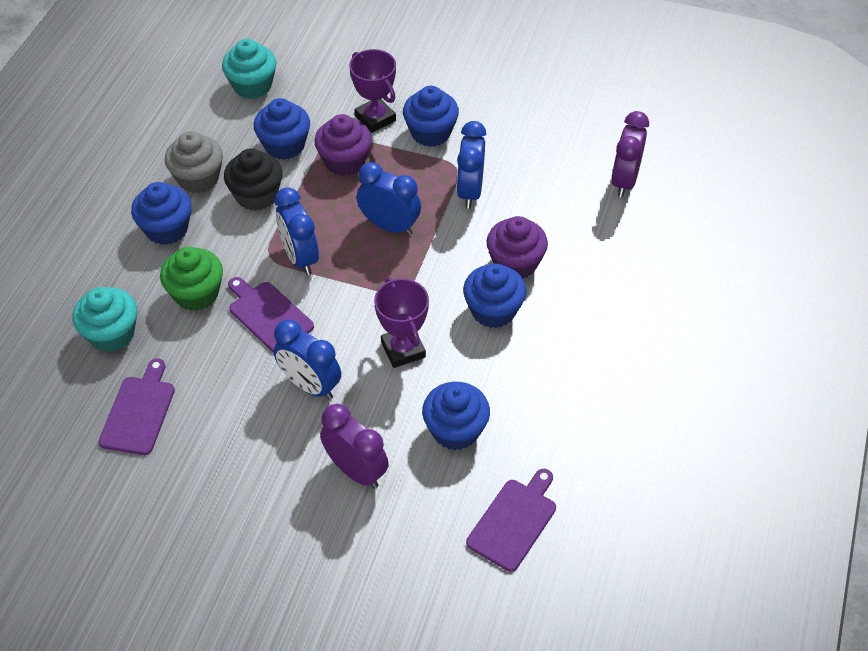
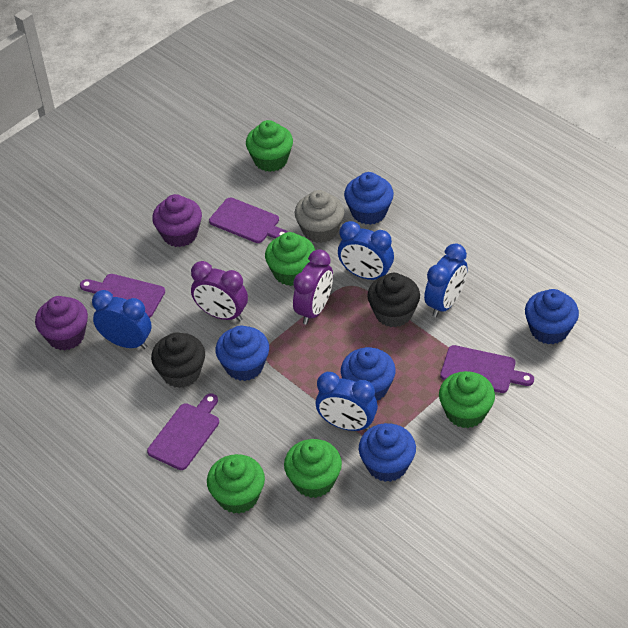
black cupcake: 1 -> 2
green cupcake: 1 -> 5
purple cutting board: 3 -> 4
purple trophy: 2 -> 0
turquoise cupcake: 2 -> 0

